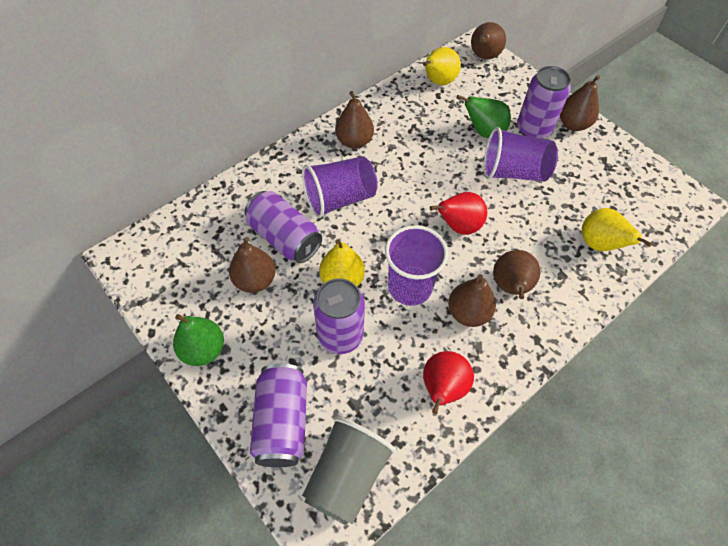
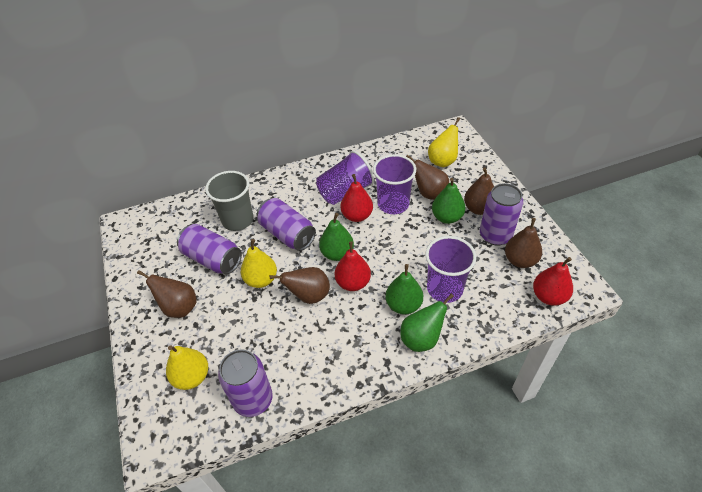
brown pear: 6 -> 5
green pear: 2 -> 4
red pear: 2 -> 3

